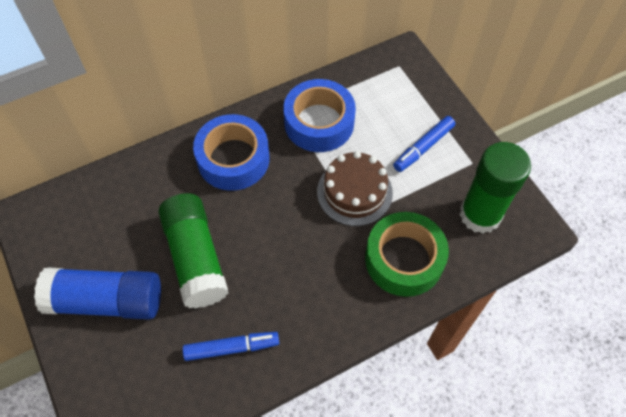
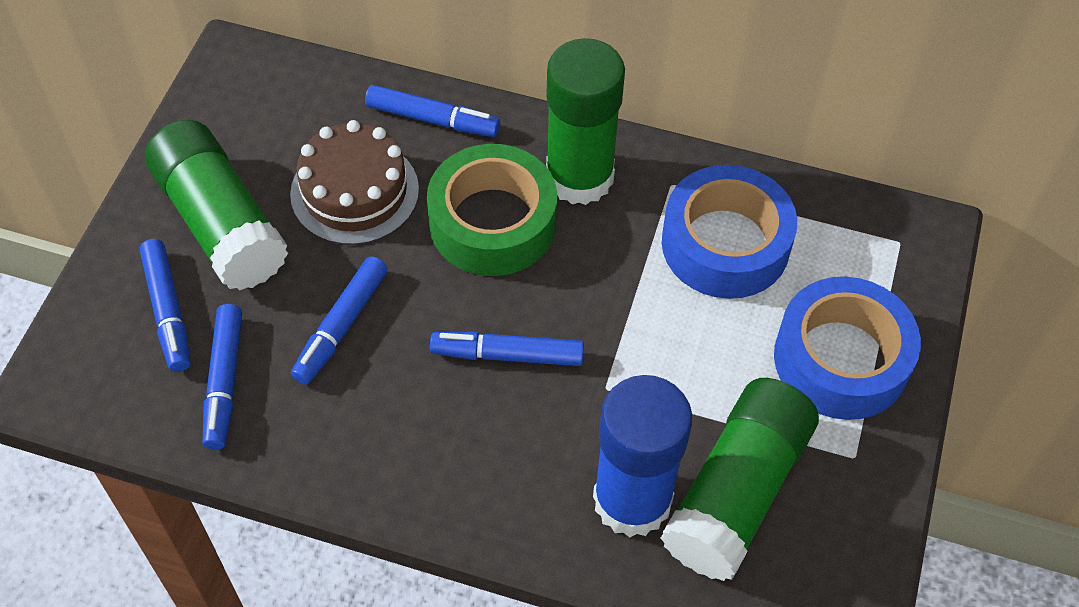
blue marker: 2 -> 5
green glue stick: 2 -> 3

